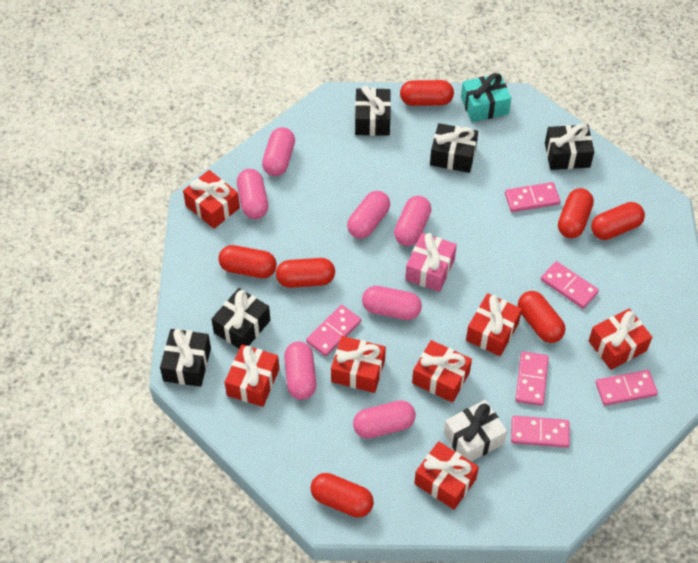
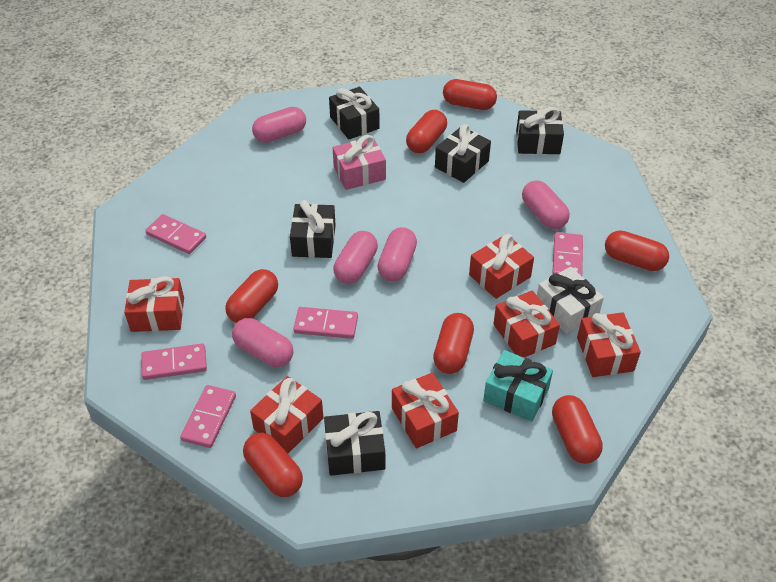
pink capsule: 7 -> 5
pink domino: 6 -> 5
red gift: 7 -> 6

